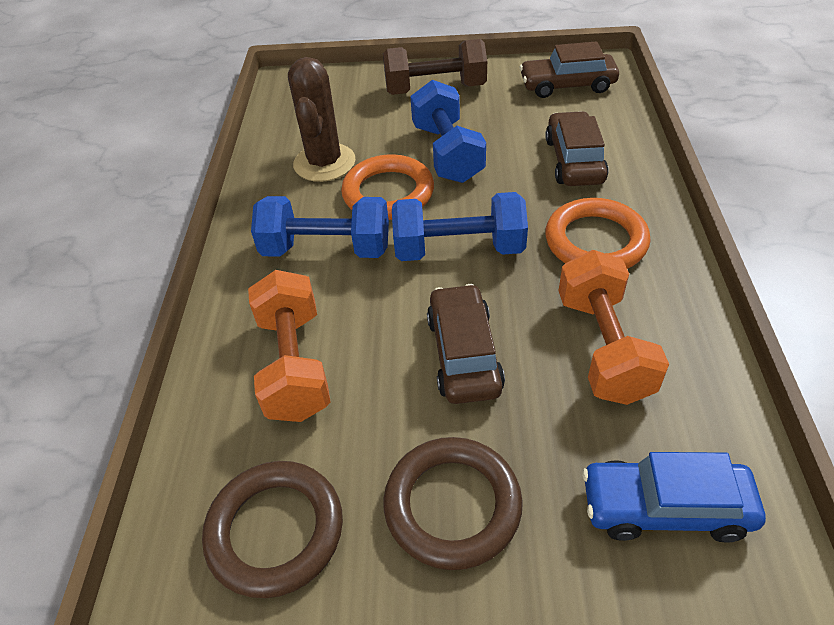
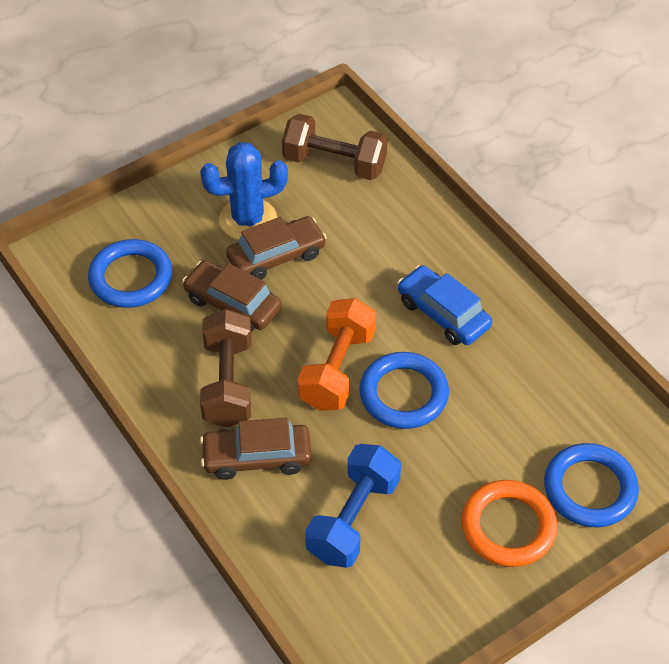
blue cactus: 0 -> 1
blue dumbbell: 3 -> 1
blue ring: 0 -> 3
brown cactus: 1 -> 0
brown dumbbell: 1 -> 2
brown ring: 2 -> 0
orange dumbbell: 2 -> 1
orange ring: 2 -> 1

